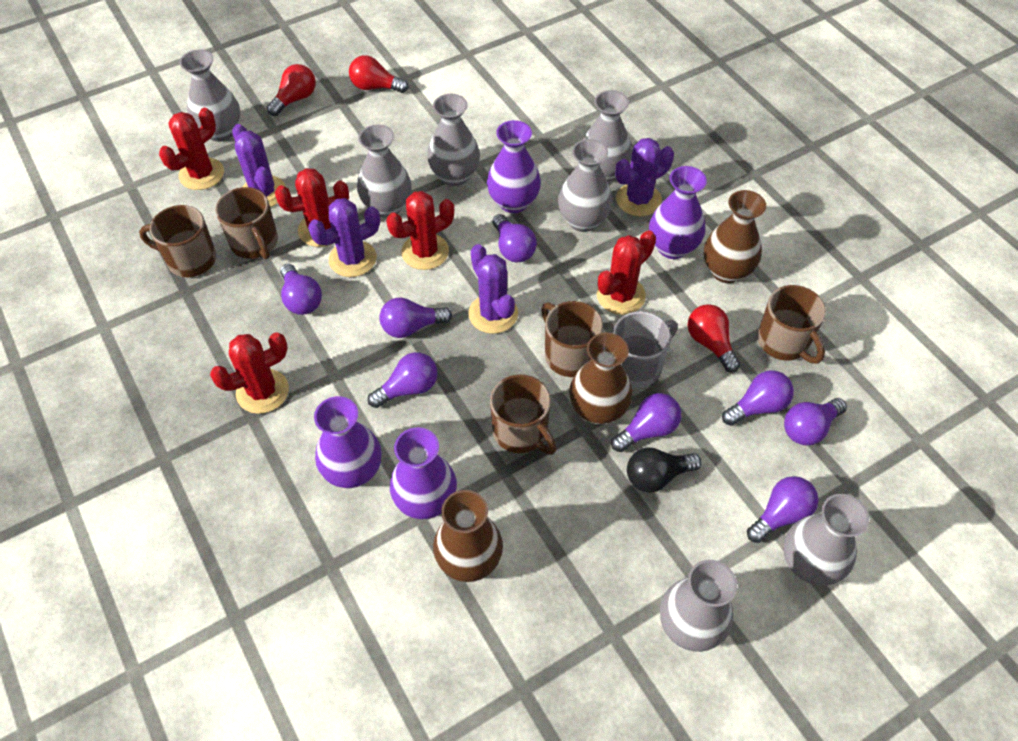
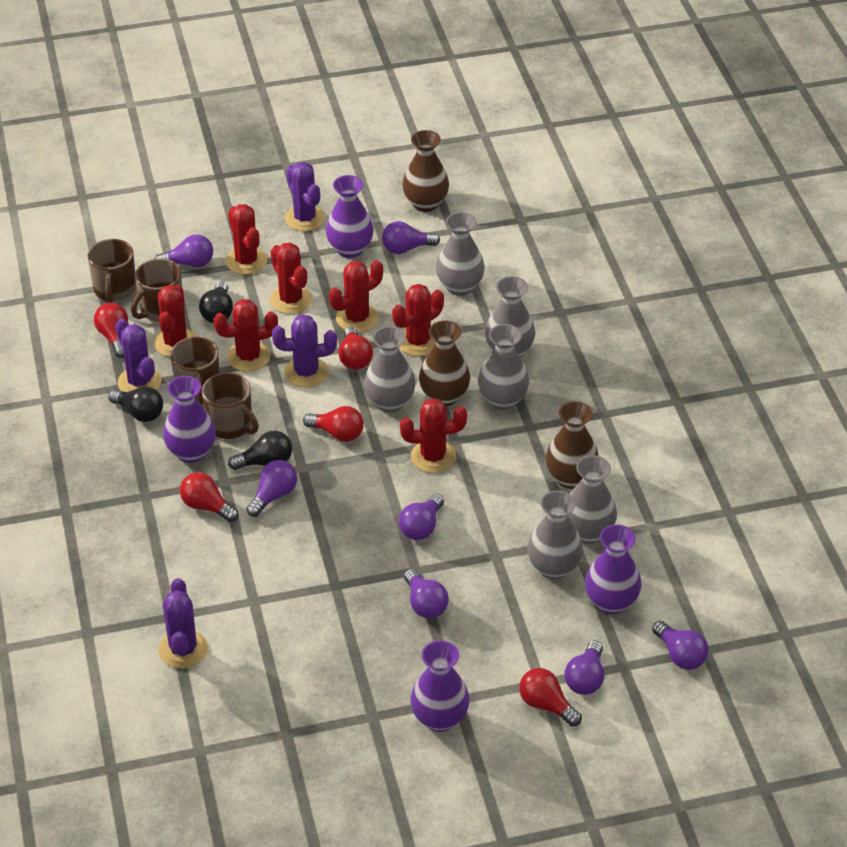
black light bulb: 1 -> 3
brown mug: 5 -> 4
grey mug: 1 -> 0
grey vase: 7 -> 6
purple light bulb: 8 -> 7
red cactus: 5 -> 7
red light bulb: 3 -> 5

